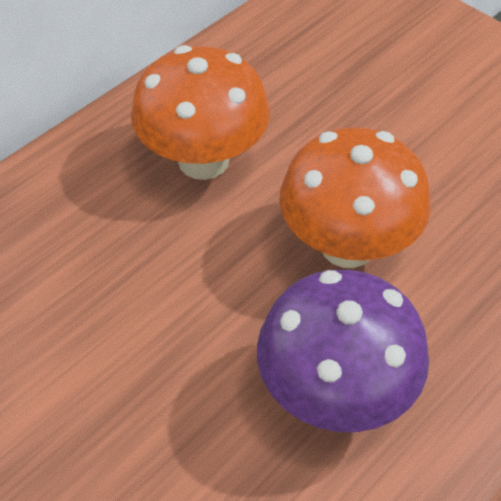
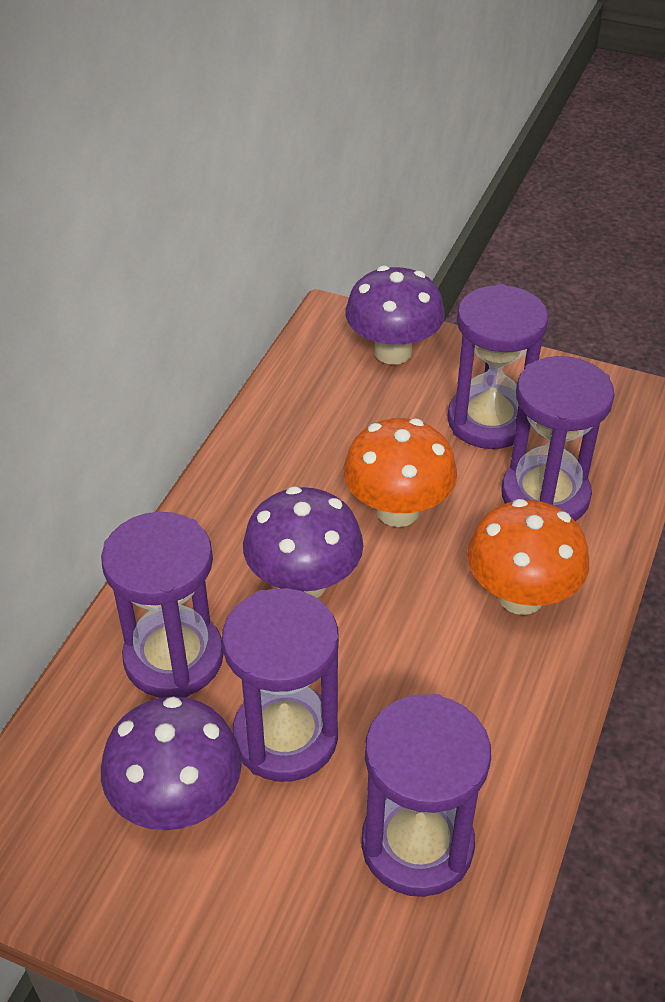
purple hourglass: 0 -> 5
purple mushroom: 1 -> 3

